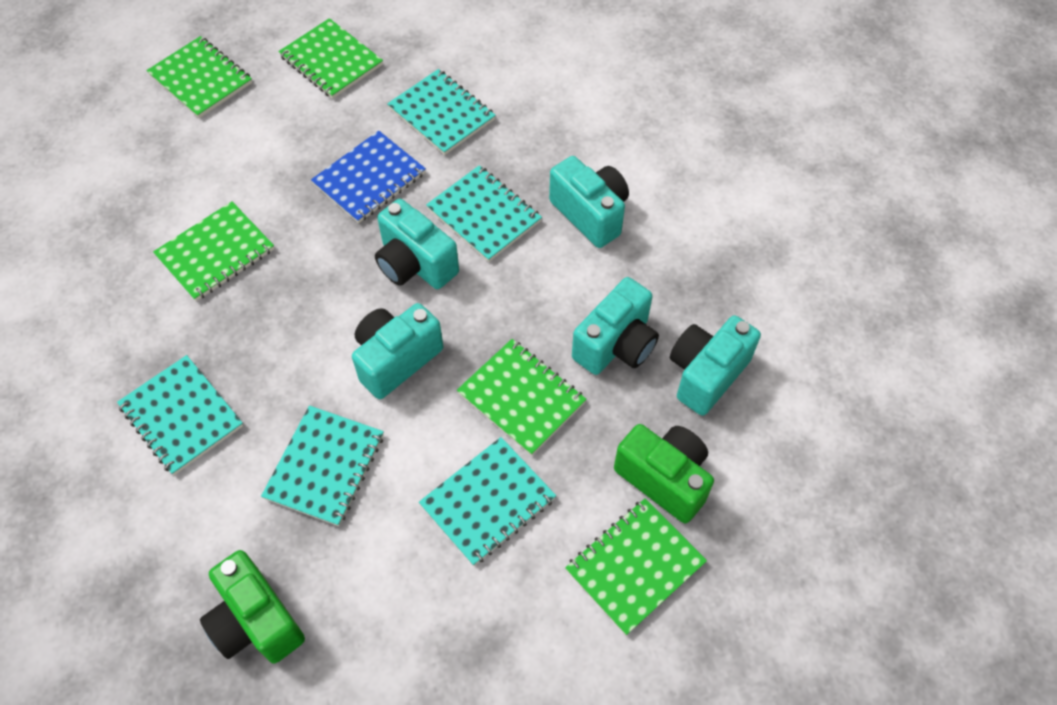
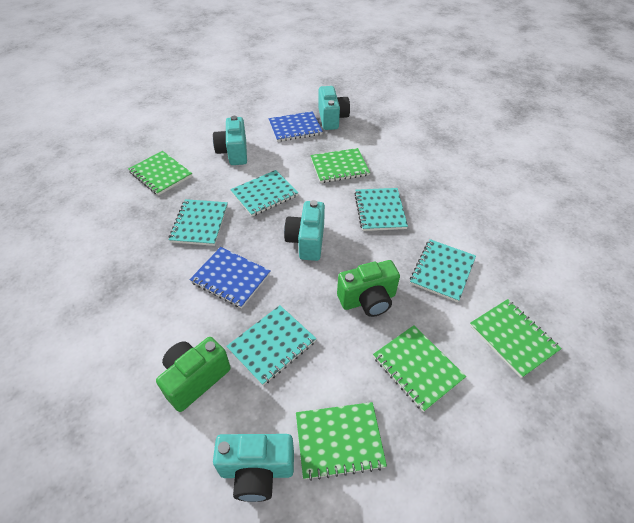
blue notebook: 1 -> 2
turquoise camera: 5 -> 4

